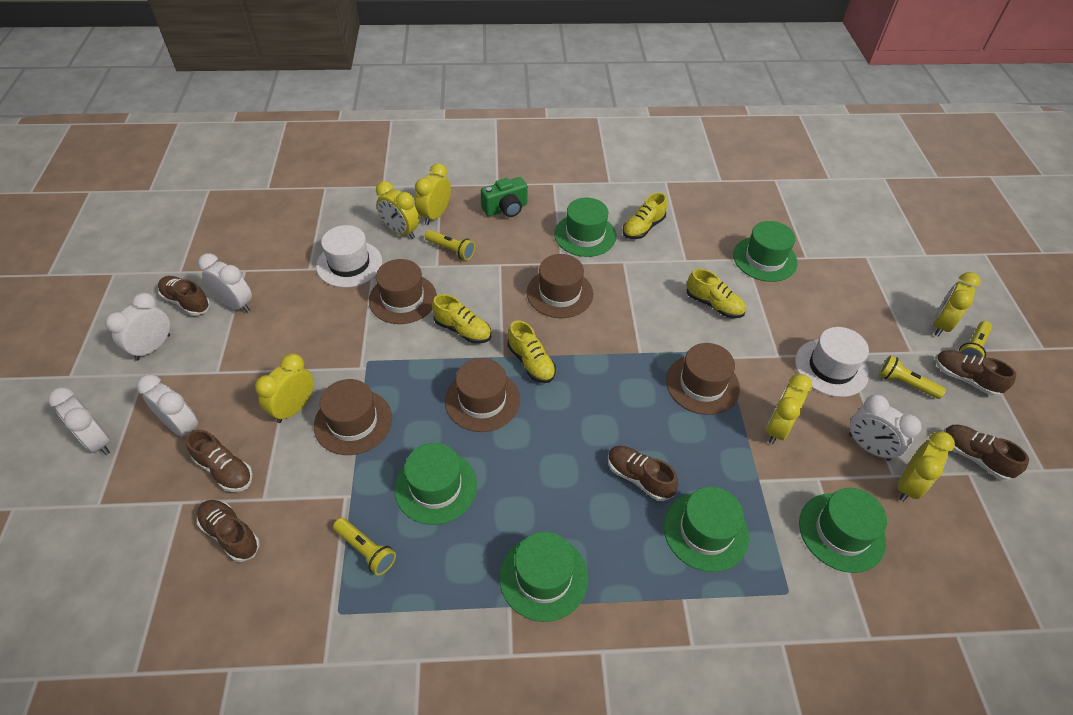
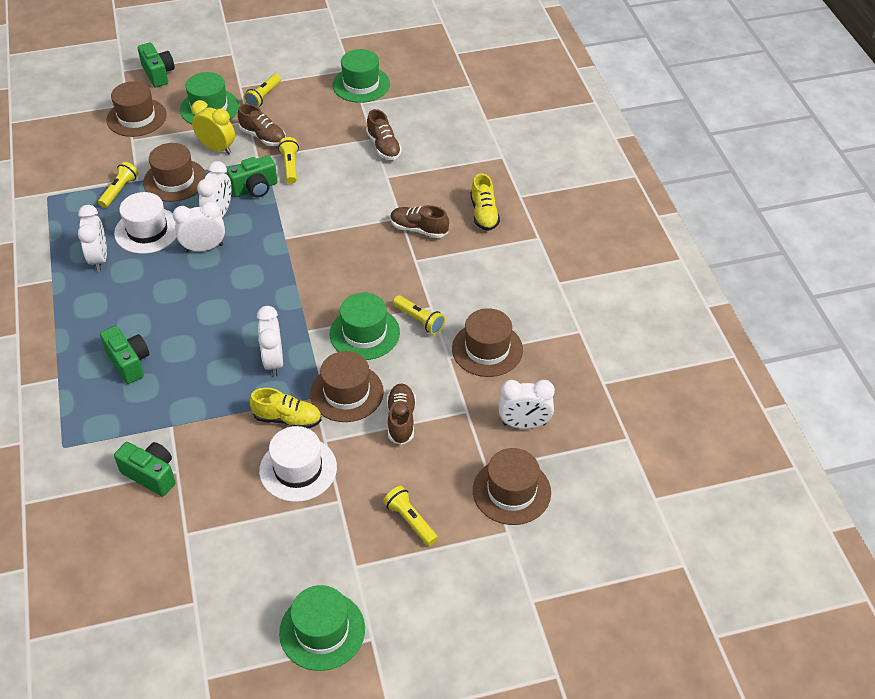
brown shoe: 6 -> 4
green camera: 1 -> 4
green hat: 6 -> 4
yellow clock: 6 -> 1
yellow flashlight: 4 -> 5
yellow shoe: 4 -> 2

